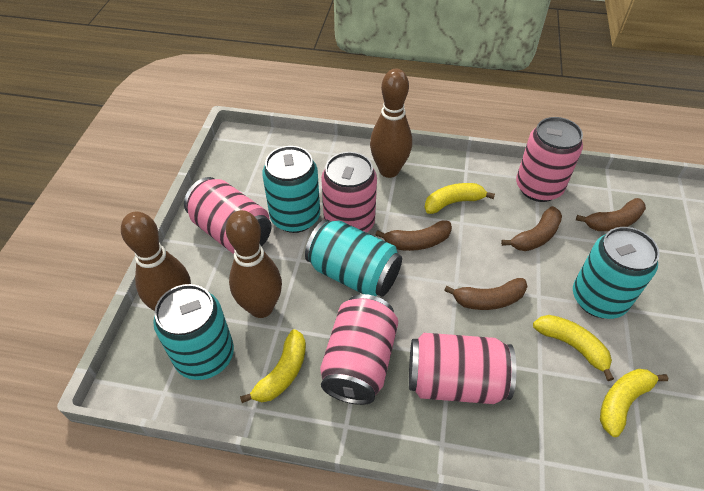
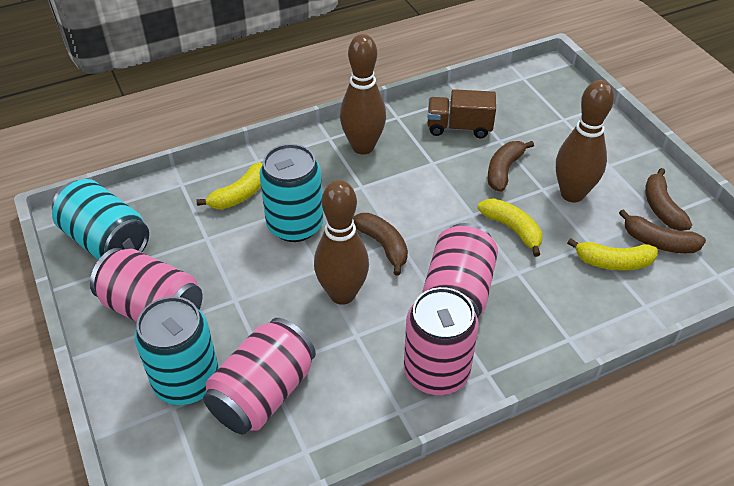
brown truck: 0 -> 1
pink can: 5 -> 4
turquoise can: 4 -> 3
yellow banana: 4 -> 3

